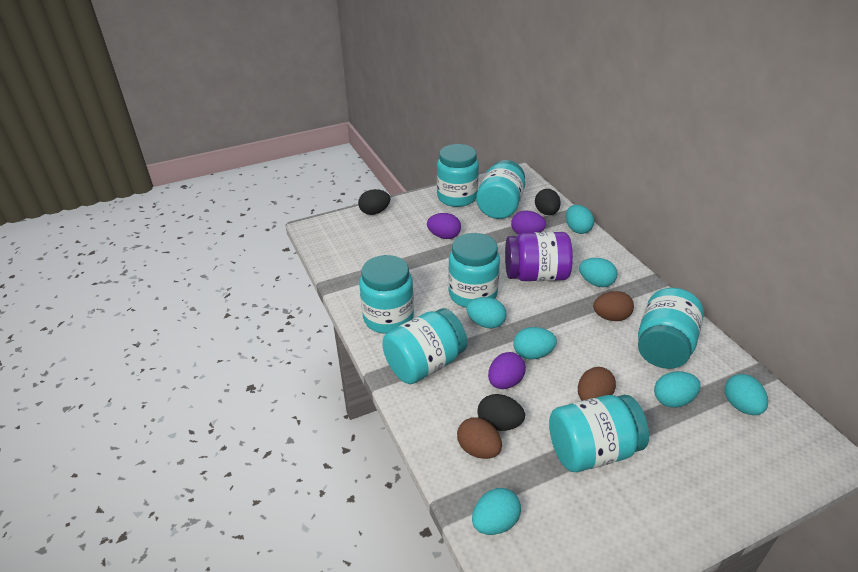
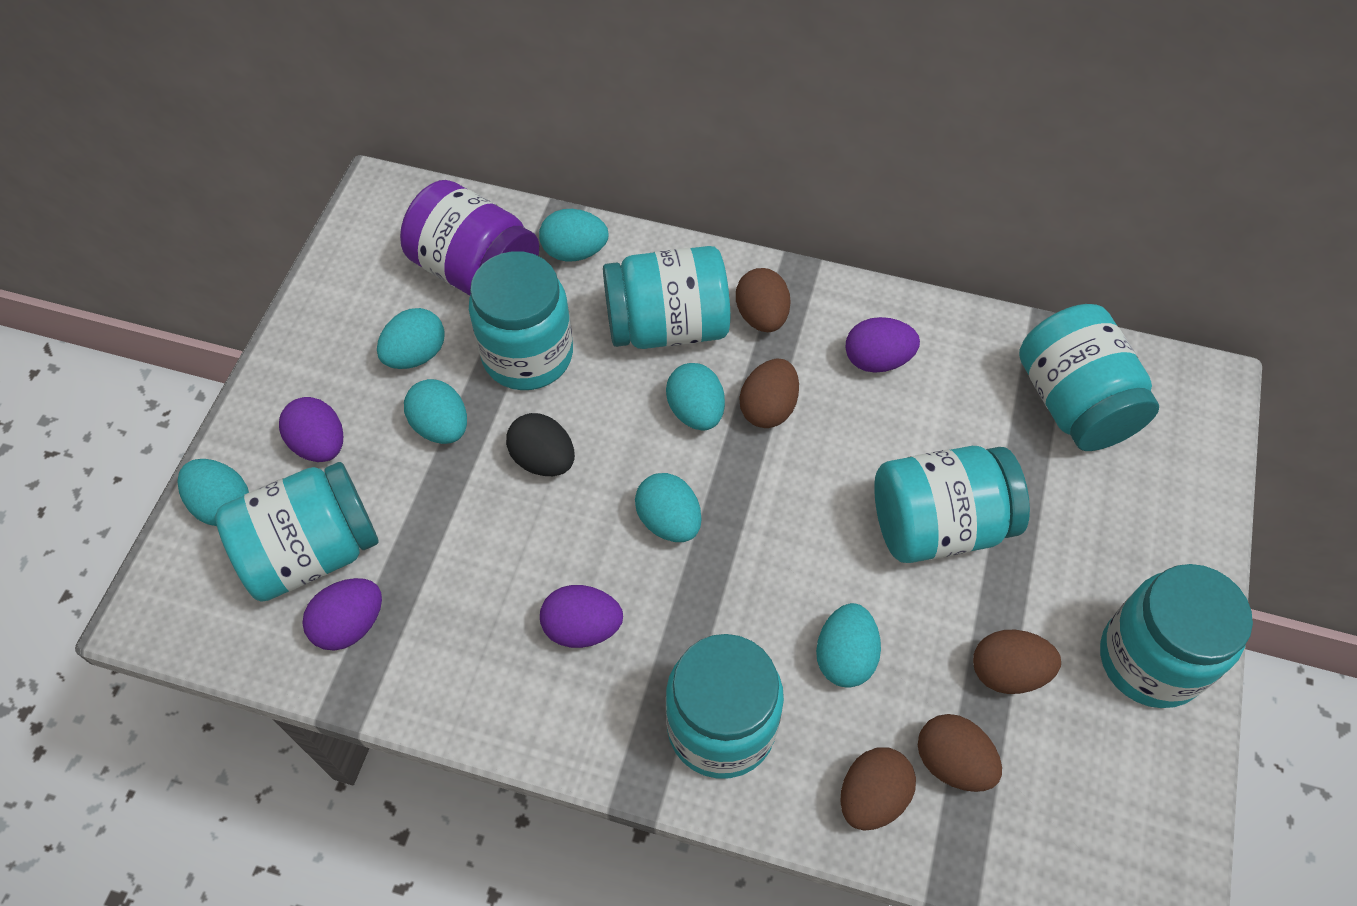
black egg: 3 -> 1
brown egg: 3 -> 5
purple egg: 3 -> 4

